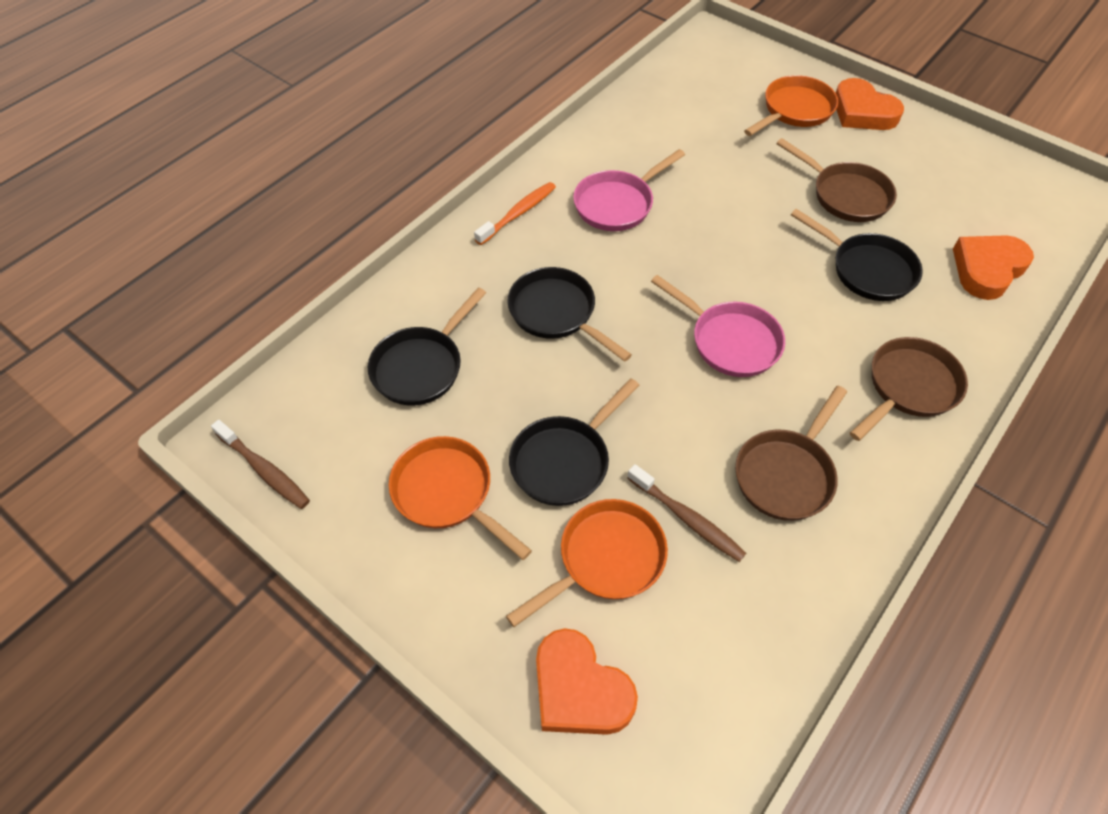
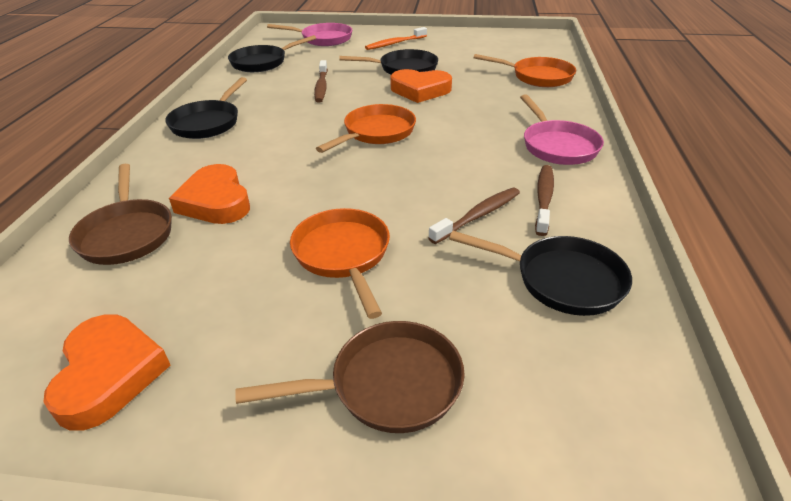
brown pan: 3 -> 2
brown toothbrush: 2 -> 3

